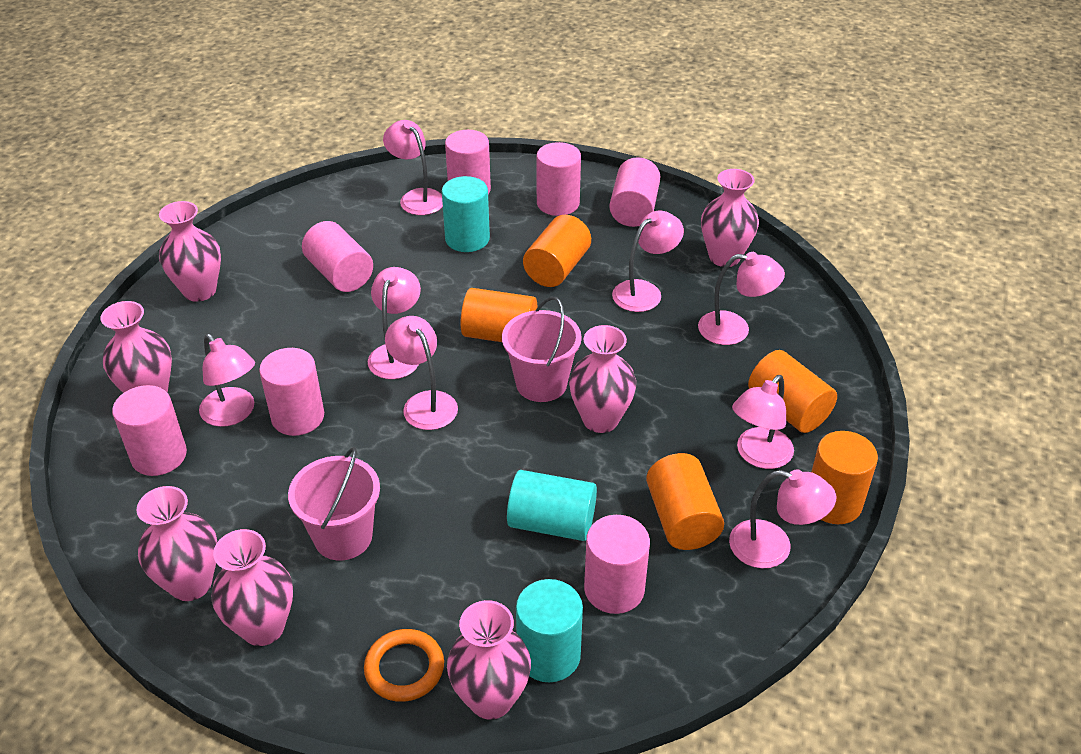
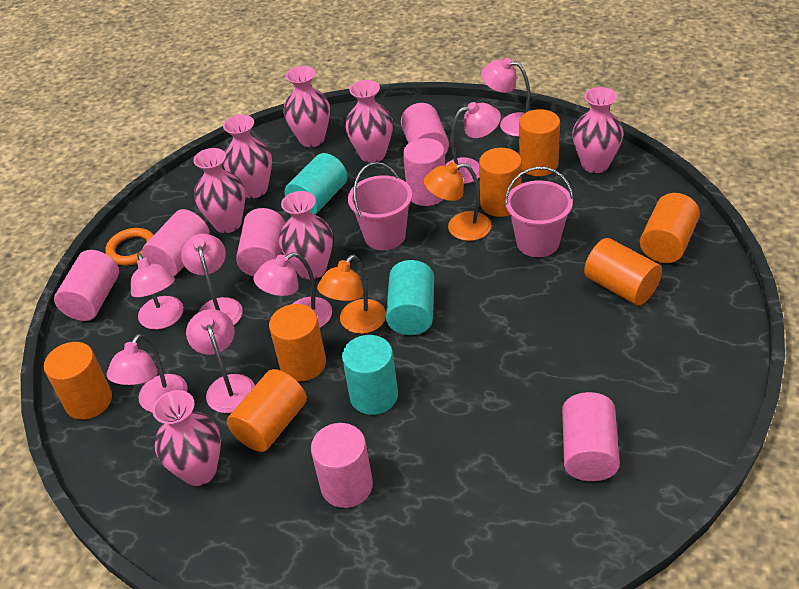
orange cylinder: 5 -> 7
orange lamp: 0 -> 2
pink lamp: 8 -> 7

